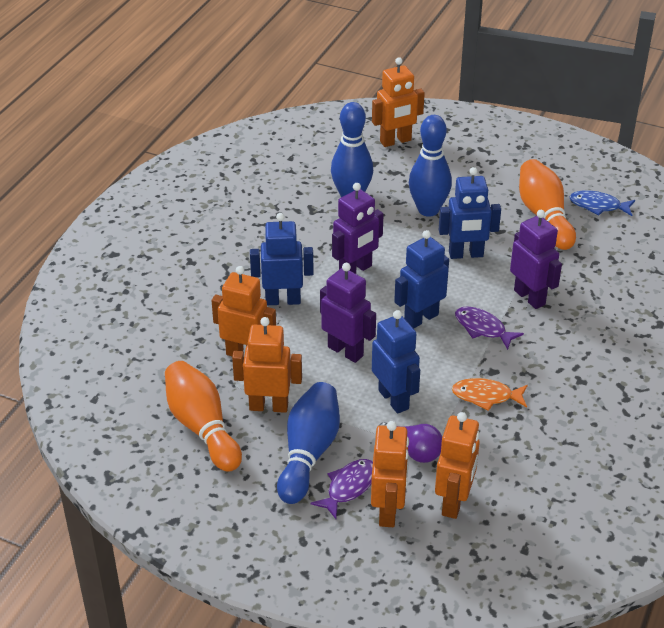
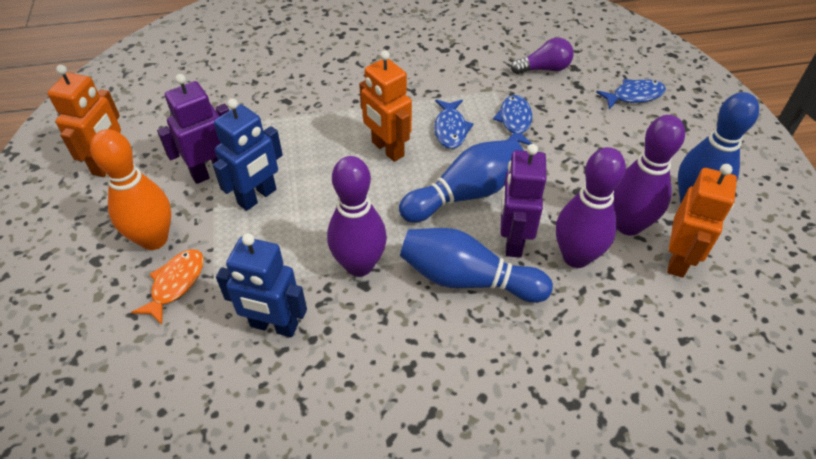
blue fish: 1 -> 3
blue robot: 4 -> 2
orange bowling pin: 2 -> 1
orange robot: 5 -> 3
purple bowling pin: 0 -> 3
purple fish: 2 -> 0
purple robot: 3 -> 2

